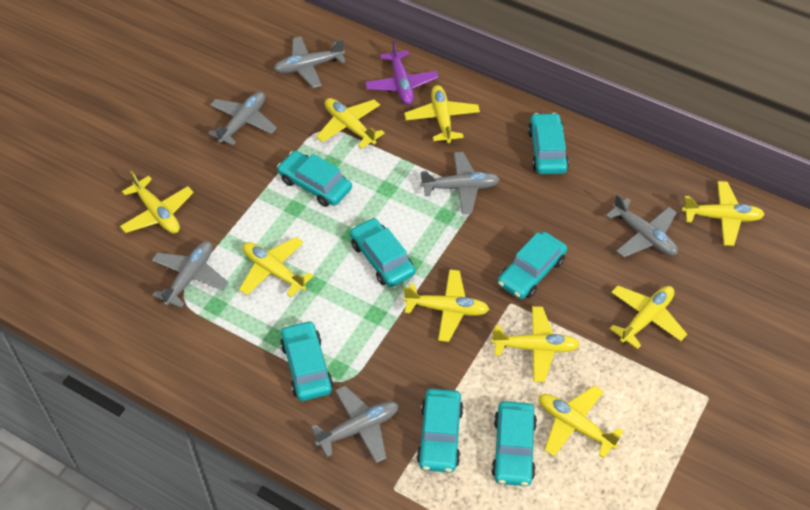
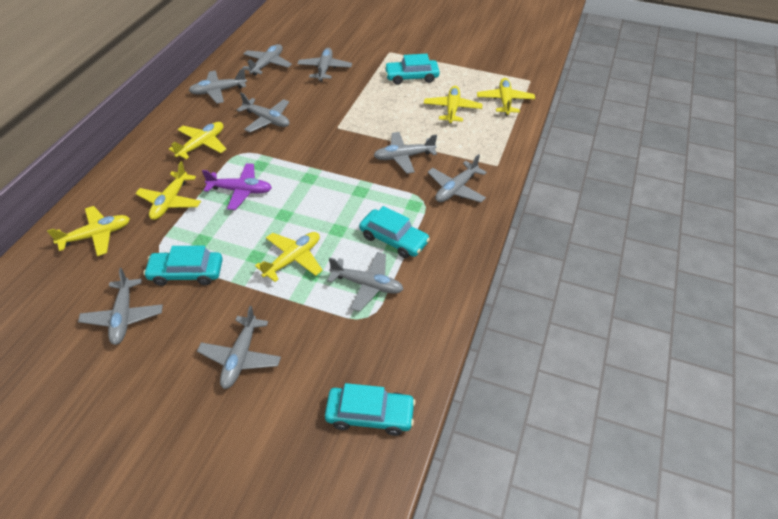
grey plane: 6 -> 9
turquoise car: 7 -> 4
yellow plane: 9 -> 6

